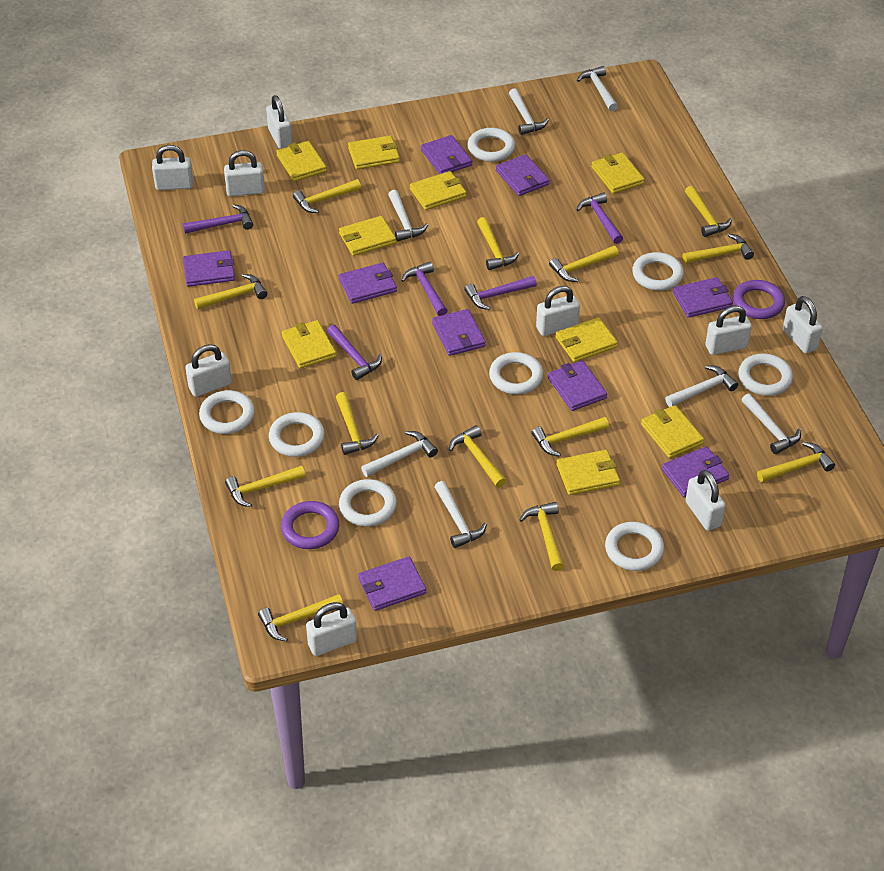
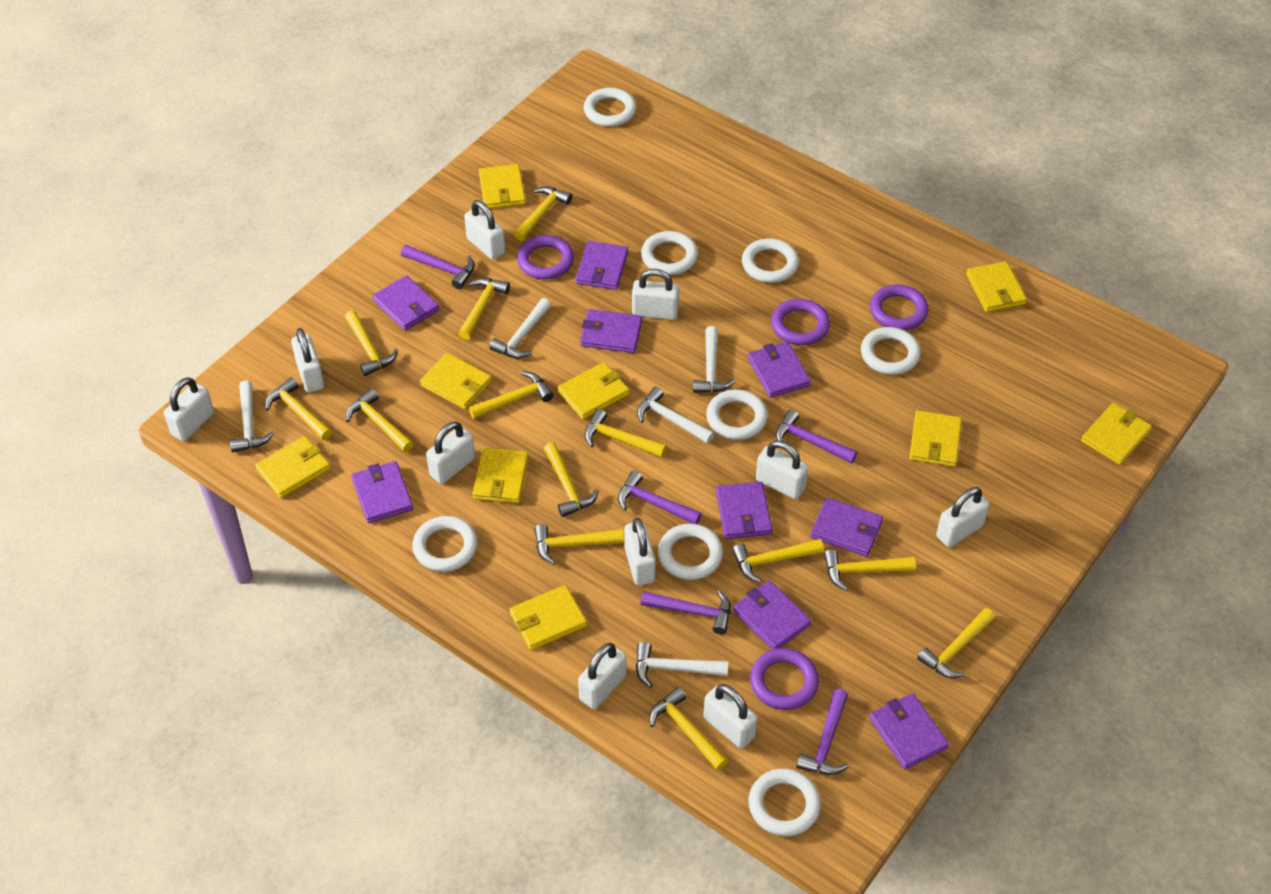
purple ring: 2 -> 4
white hammer: 7 -> 5
white padlock: 9 -> 10

